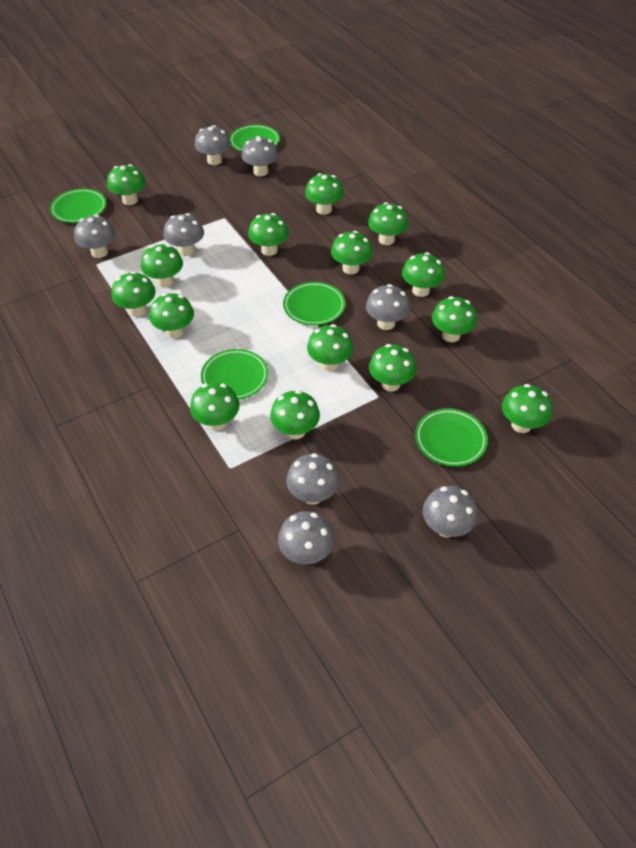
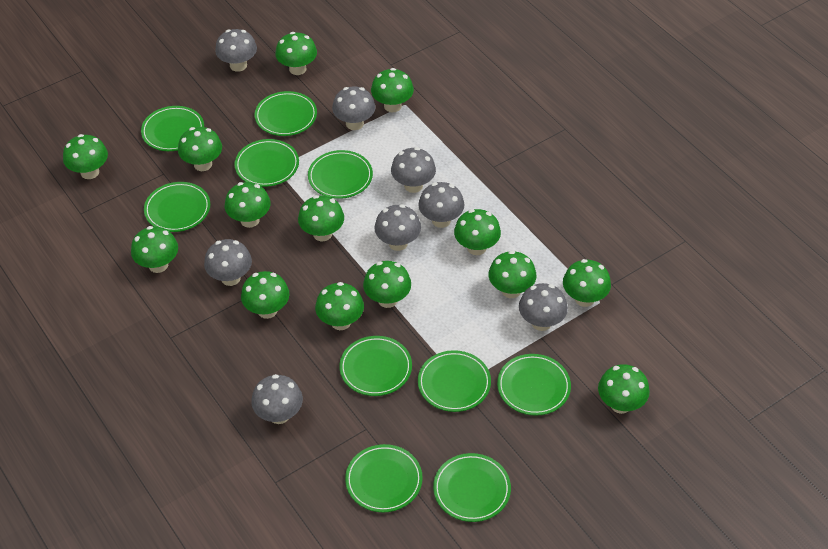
green mushroom: 15 -> 14
green plate: 5 -> 10

